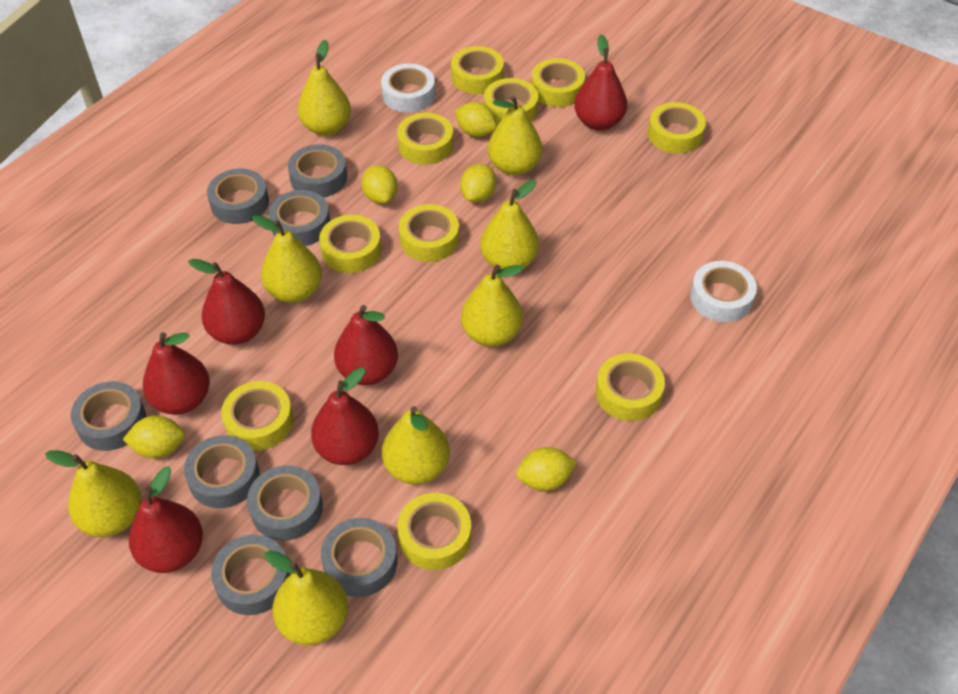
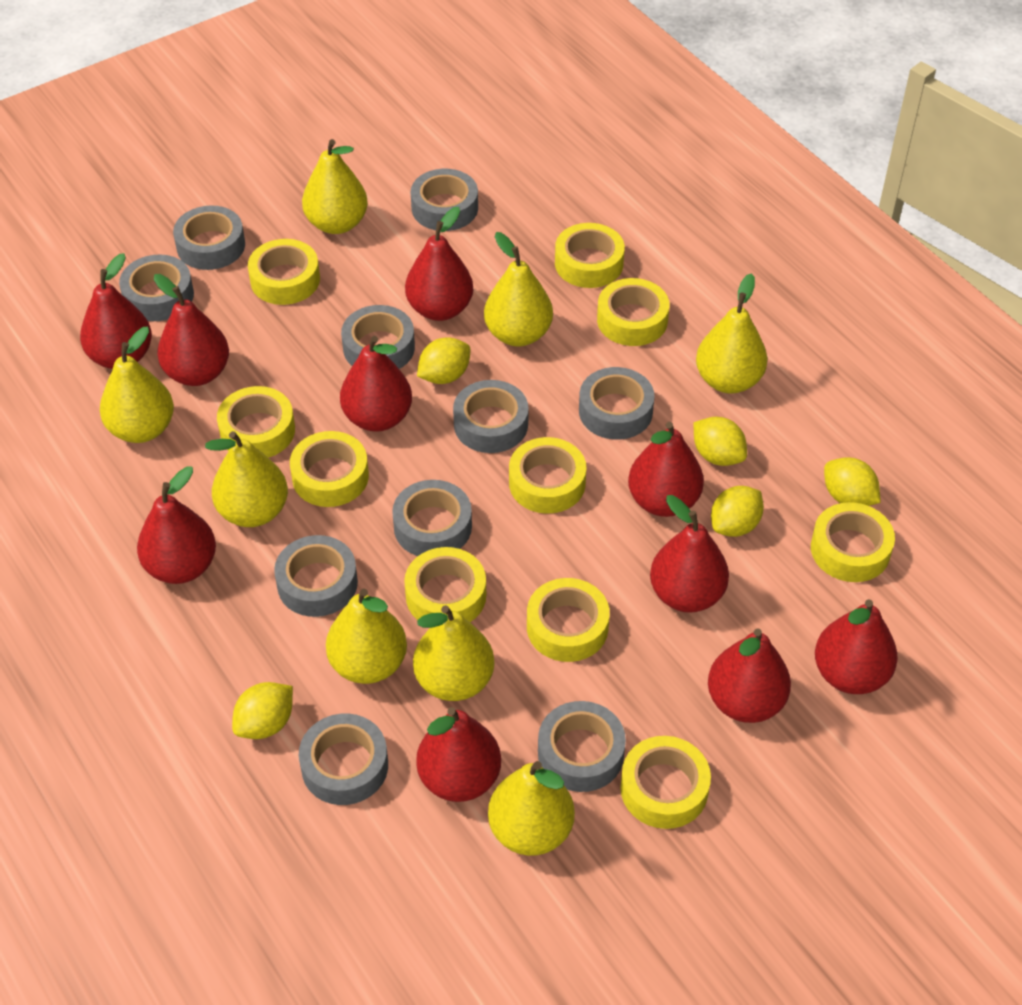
grey tape: 8 -> 10
red pear: 6 -> 10
white tape: 2 -> 0

